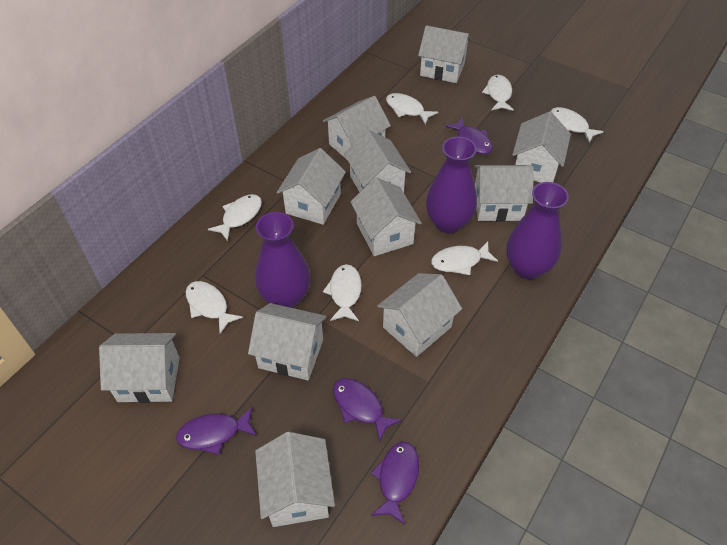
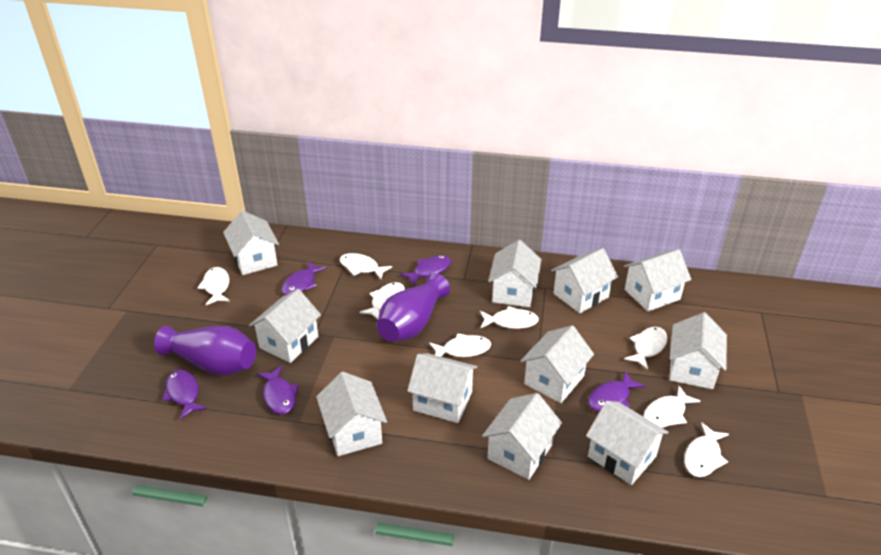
purple fish: 4 -> 5
purple vase: 3 -> 2
white fish: 7 -> 8

